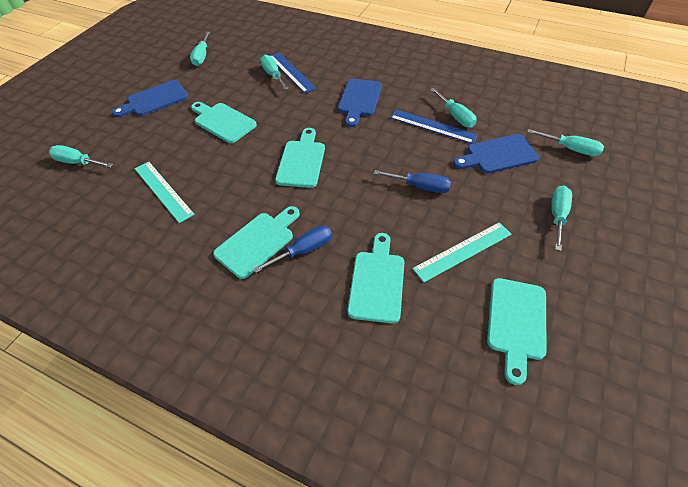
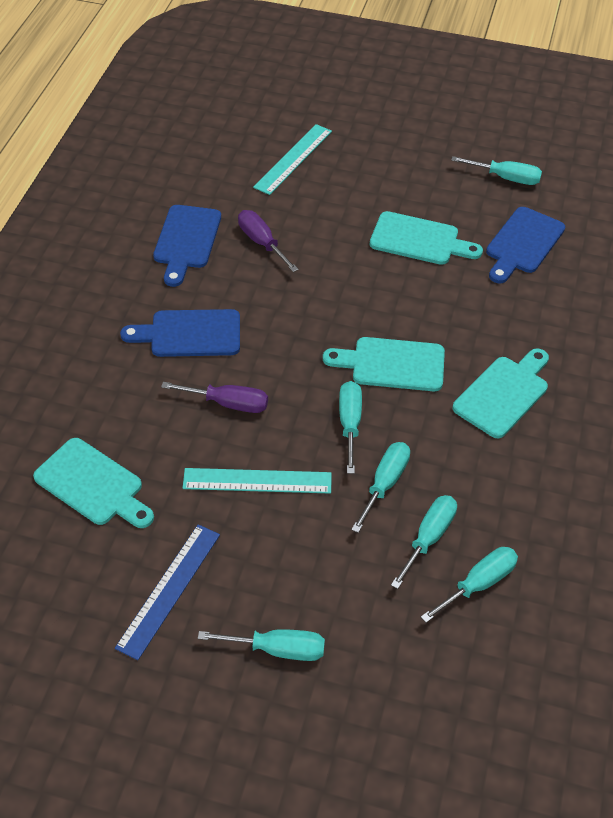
blue ruler: 2 -> 1
blue screwdriver: 2 -> 0
purple screwdriver: 0 -> 2
turquoise cutting board: 5 -> 4

